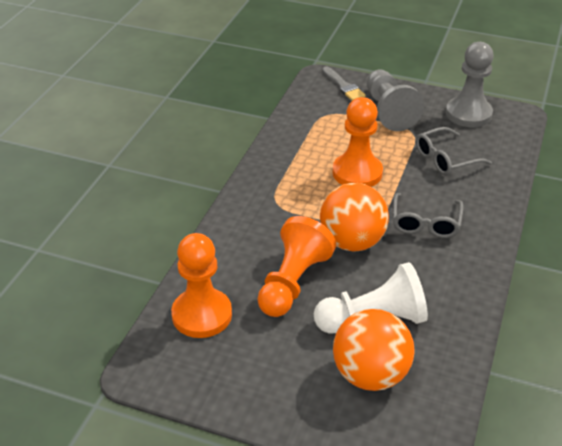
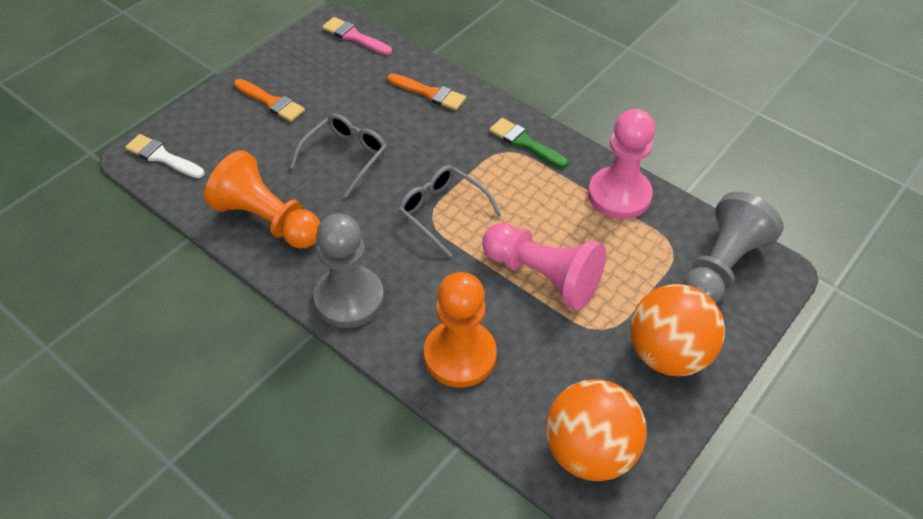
green brush: 0 -> 1
grey brush: 1 -> 0
orange brush: 0 -> 2
orange pawn: 3 -> 2
pink brush: 0 -> 1
pink pawn: 0 -> 2
white brush: 0 -> 1
white pawn: 1 -> 0

